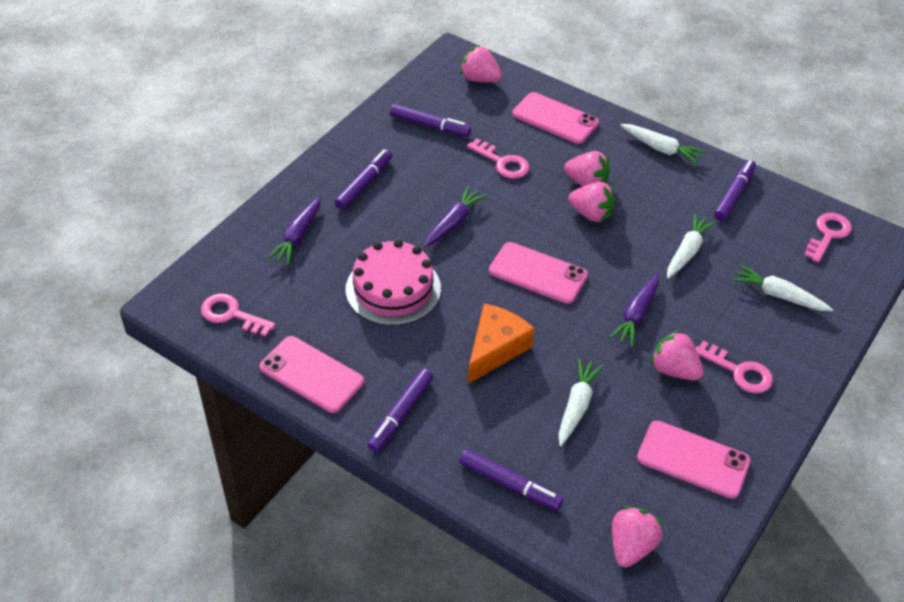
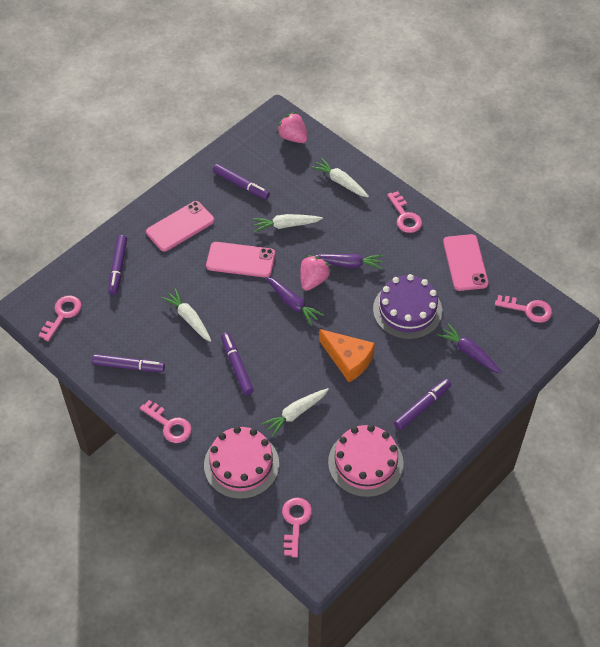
pink cake: 1 -> 2
pink key: 4 -> 5
pink phone: 4 -> 3
pink strawberry: 5 -> 2
purple cake: 0 -> 1

